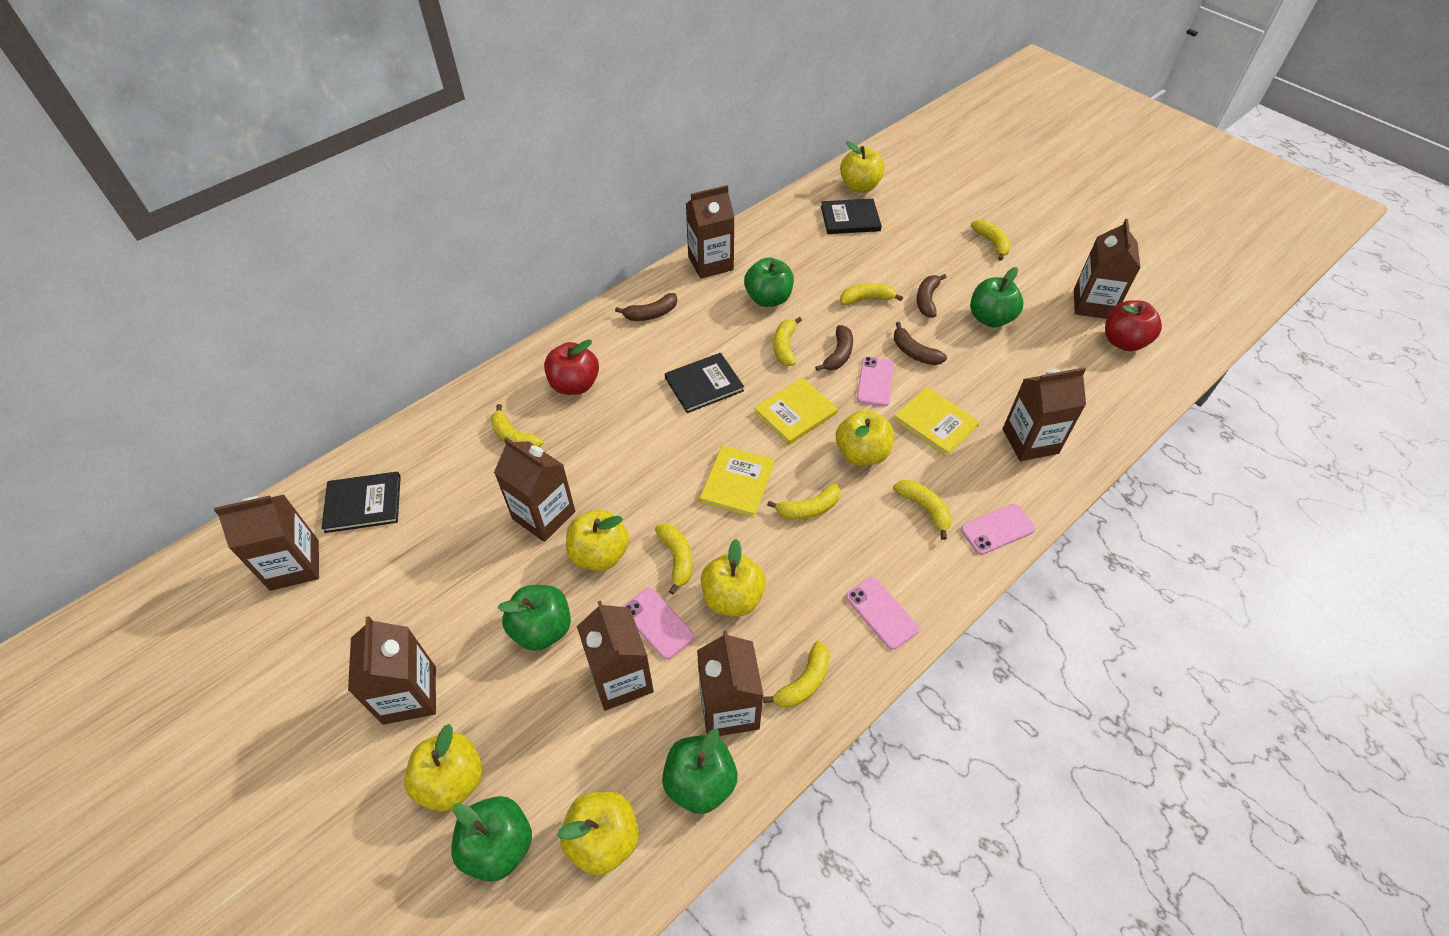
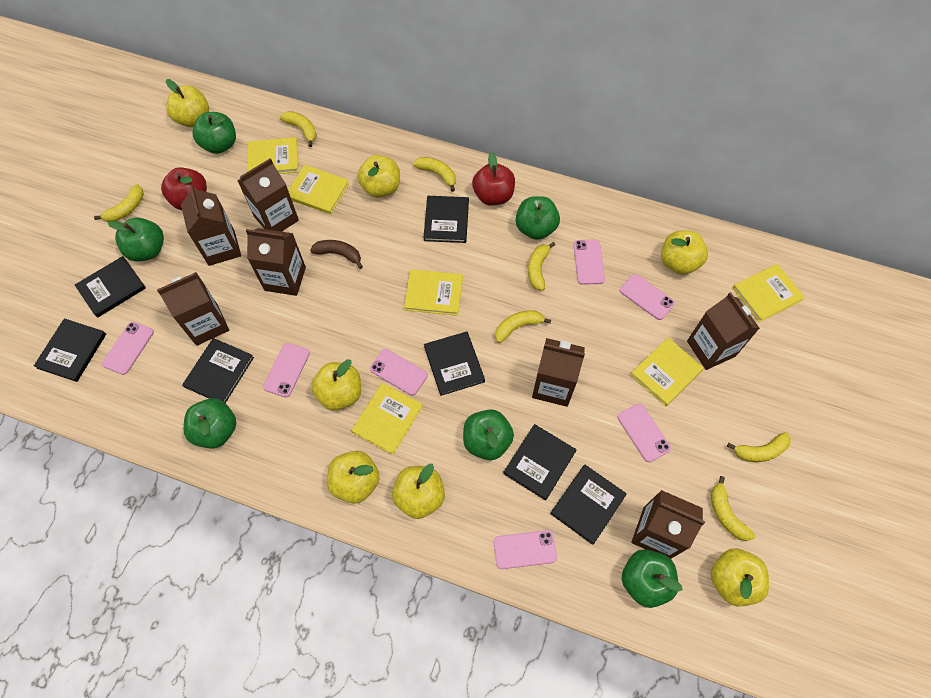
black book: 3 -> 7
brown banana: 4 -> 1
brown carton: 8 -> 7
green apple: 5 -> 6
pink phone: 4 -> 7
yellow apple: 6 -> 7
yellow banana: 8 -> 7
yellow book: 3 -> 6

